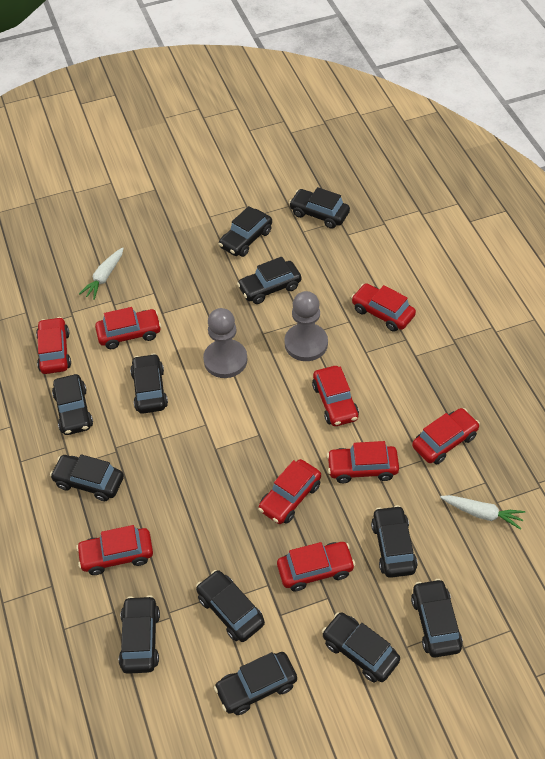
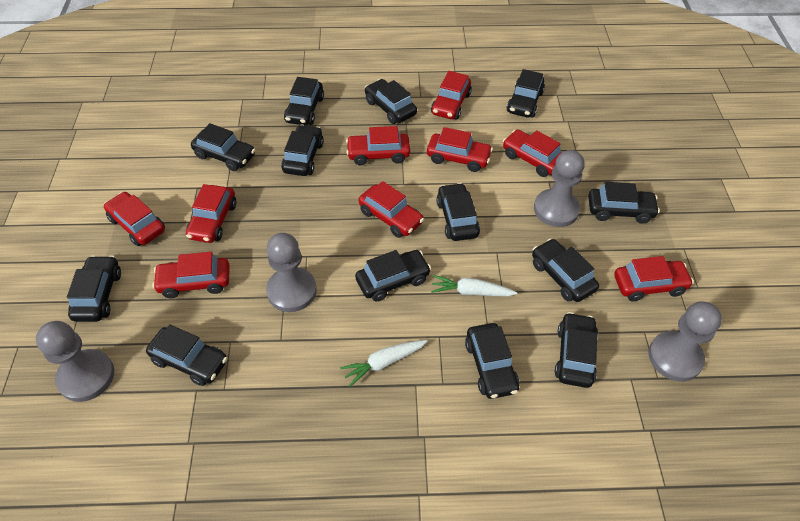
black car: 12 -> 13
grey pawn: 2 -> 4

